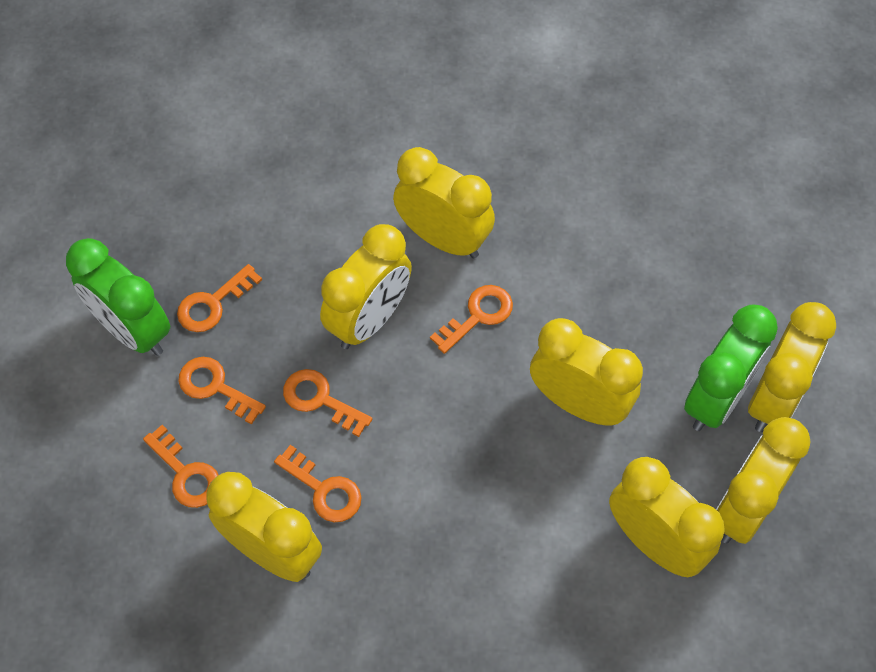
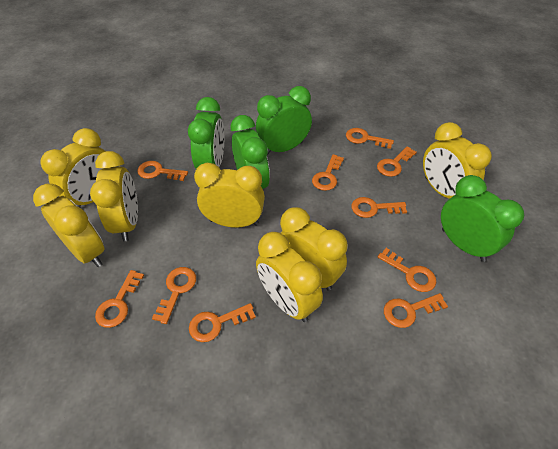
green clock: 2 -> 4
orange key: 6 -> 10

